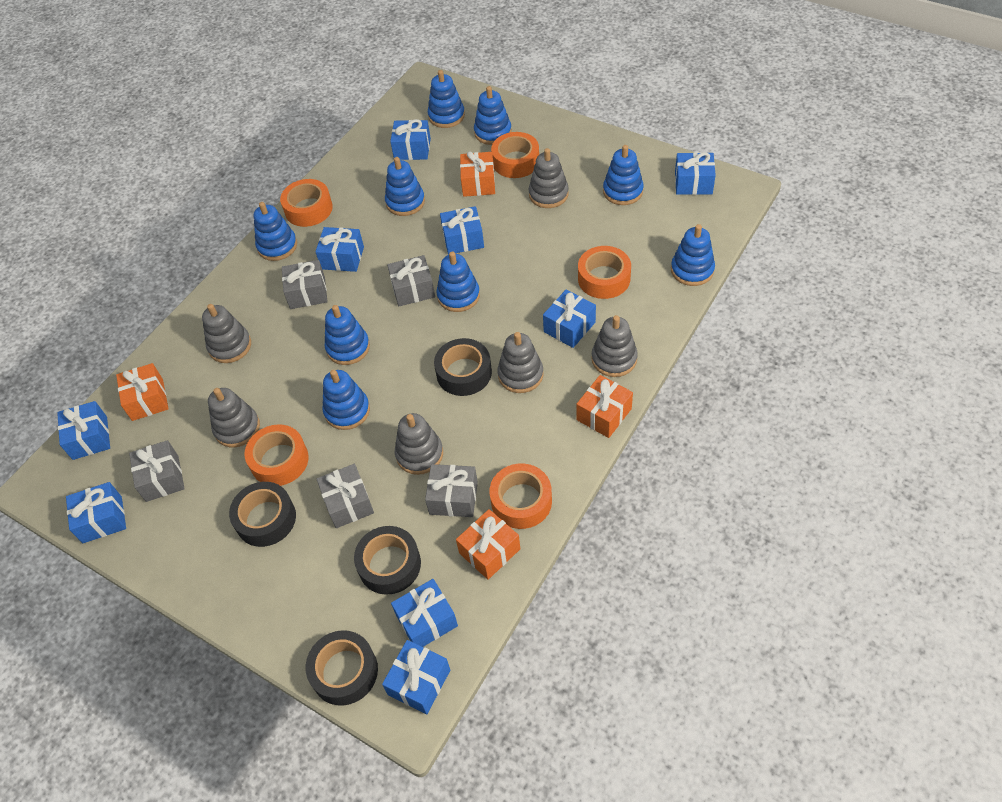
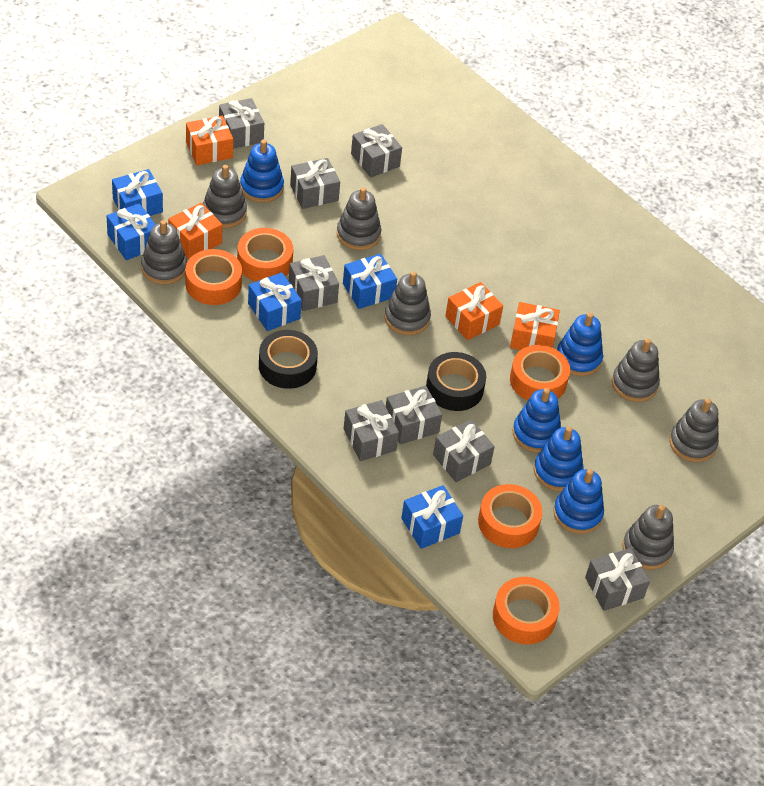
black tape: 4 -> 2
blue gift: 9 -> 5
blue stacking toy: 9 -> 5
grey gift: 5 -> 8
grey stacking toy: 6 -> 7

